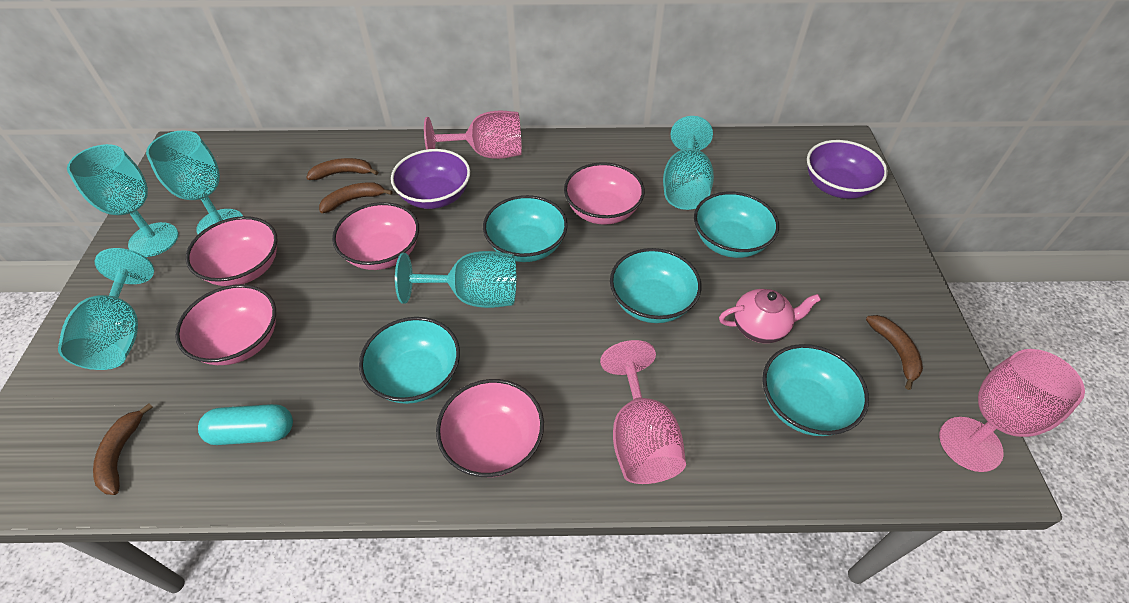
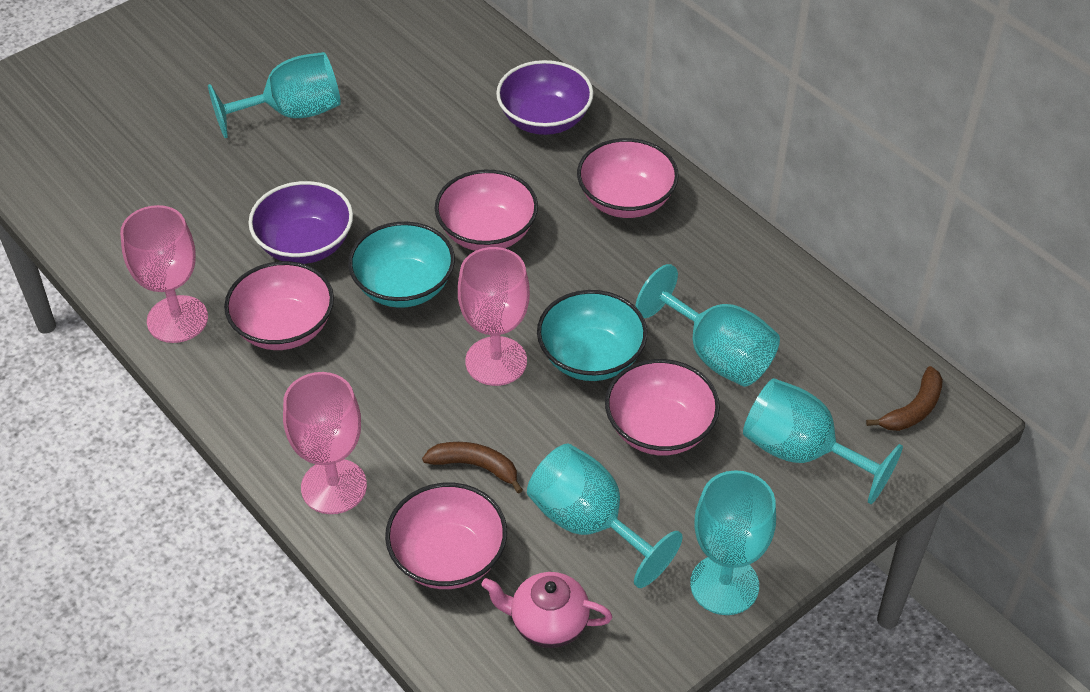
brown banana: 4 -> 2
turquoise bowl: 5 -> 2
turquoise capsule: 1 -> 0

